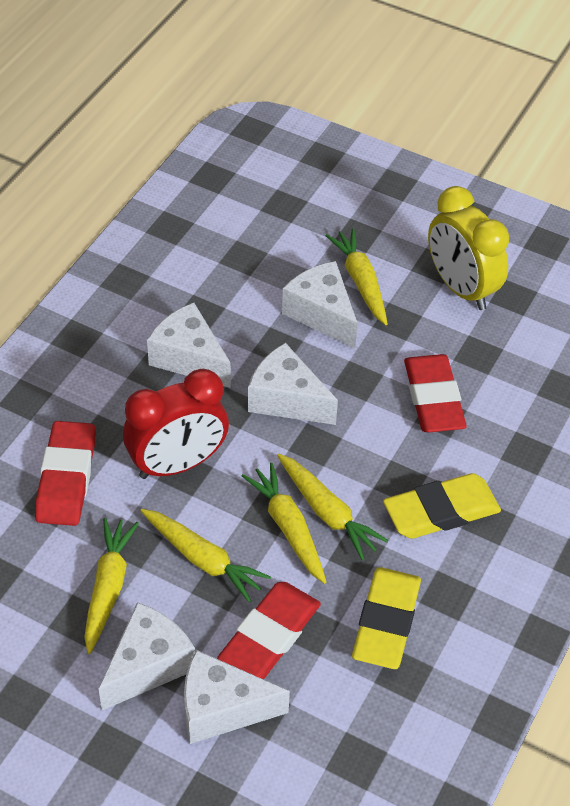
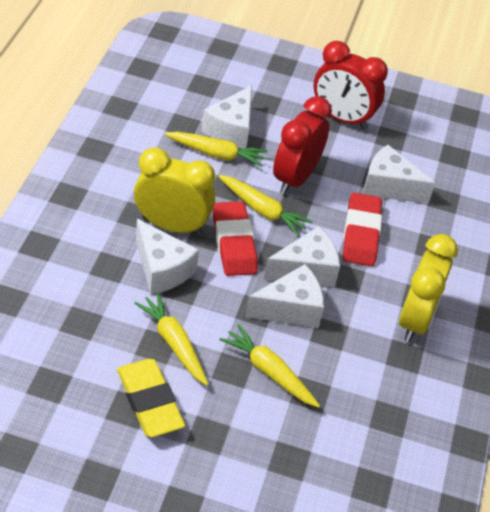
red clock: 1 -> 2
red eraser: 3 -> 2
yellow carrot: 5 -> 4
yellow clock: 1 -> 2
yellow eraser: 2 -> 1

